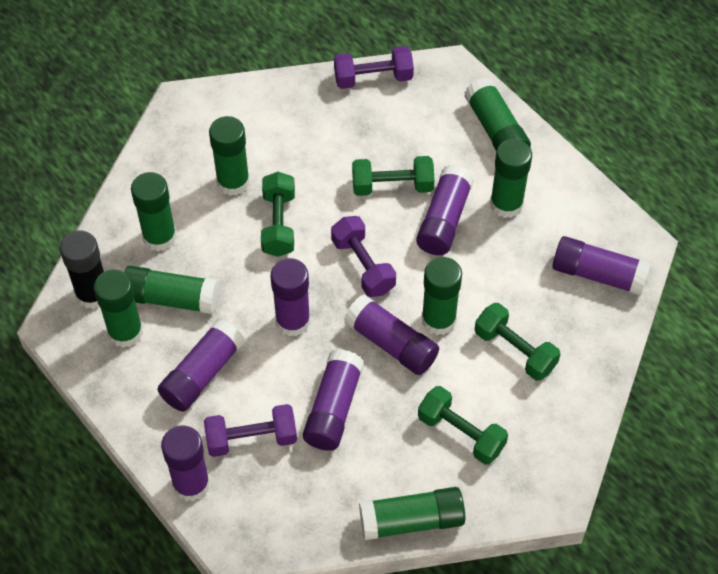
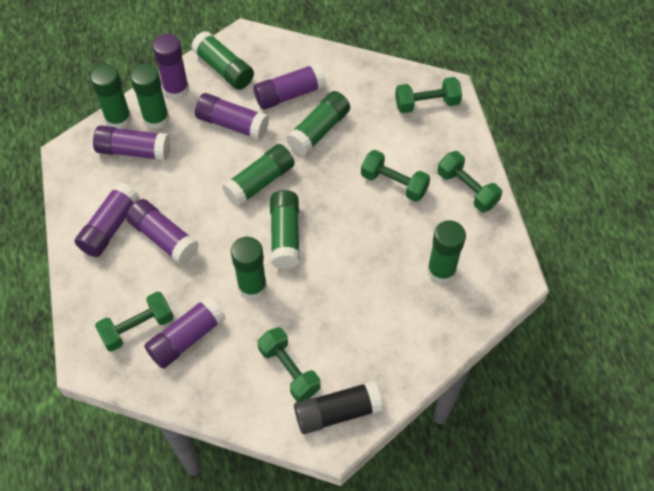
green dumbbell: 4 -> 5
purple dumbbell: 3 -> 0

